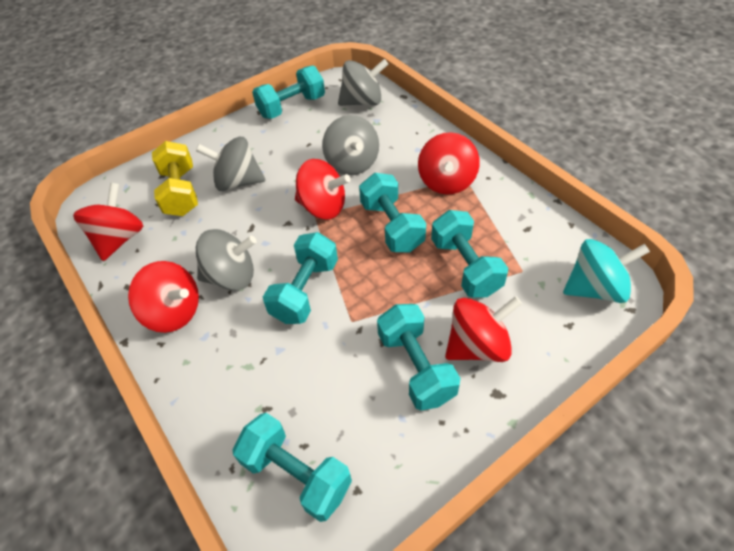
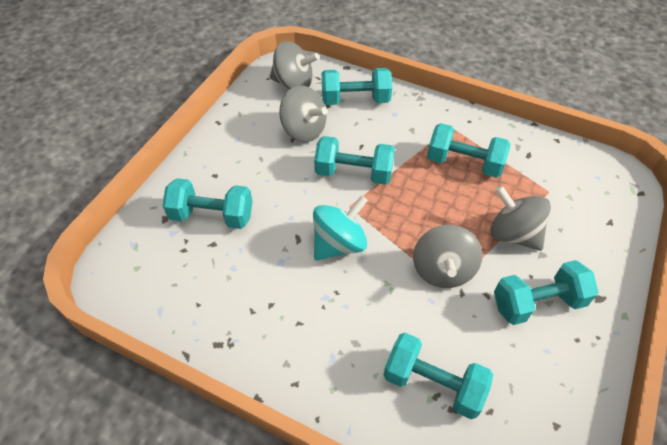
red spinning top: 5 -> 0
yellow dumbbell: 1 -> 0

